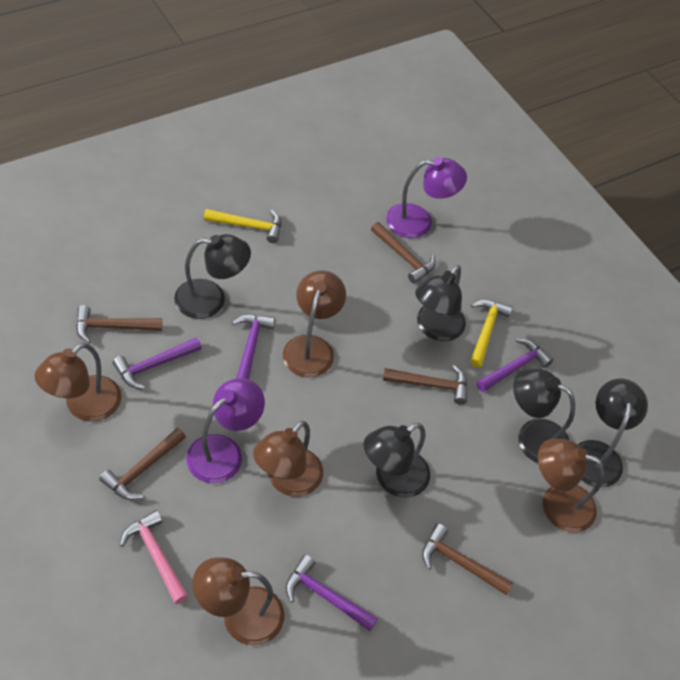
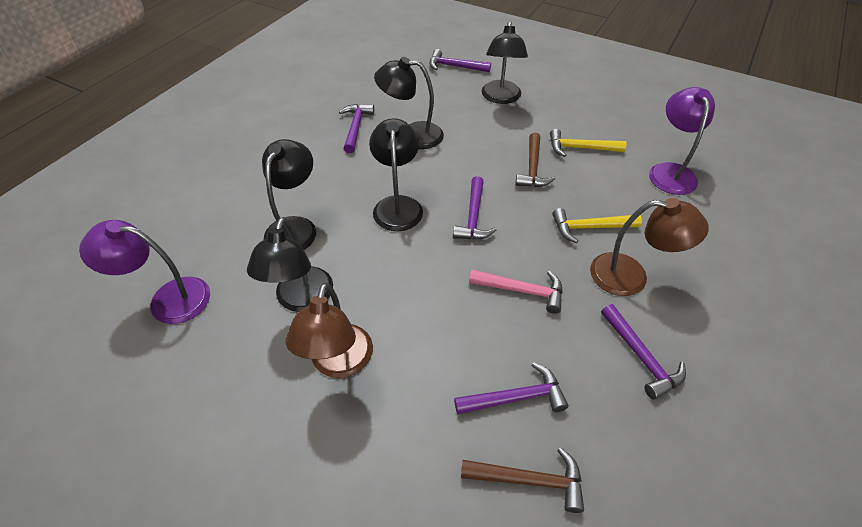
brown hammer: 5 -> 2
brown lamp: 5 -> 2
purple hammer: 4 -> 5

